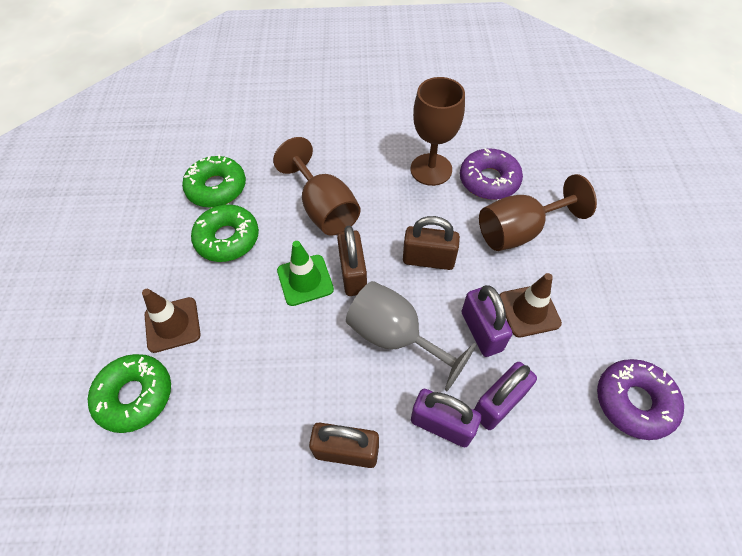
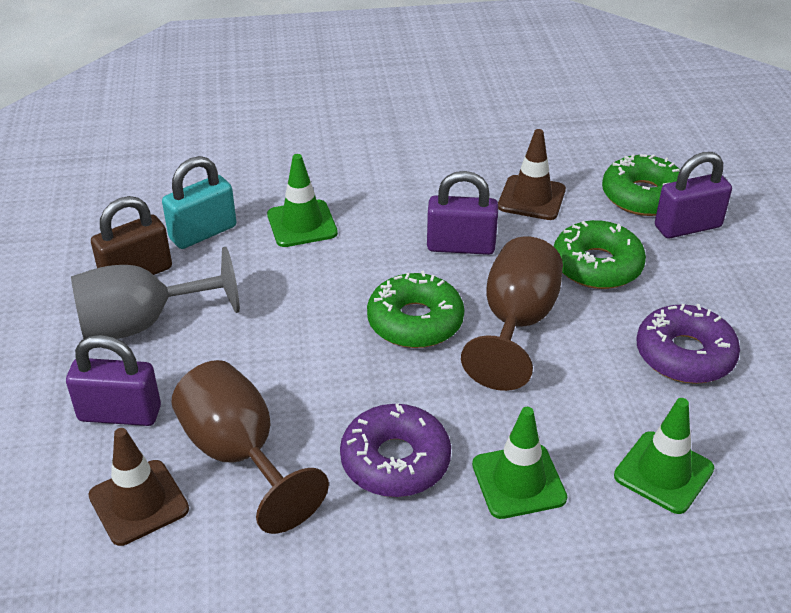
brown goblet: 3 -> 2
brown padlock: 3 -> 1
green traffic cone: 1 -> 3
turquoise padlock: 0 -> 1

